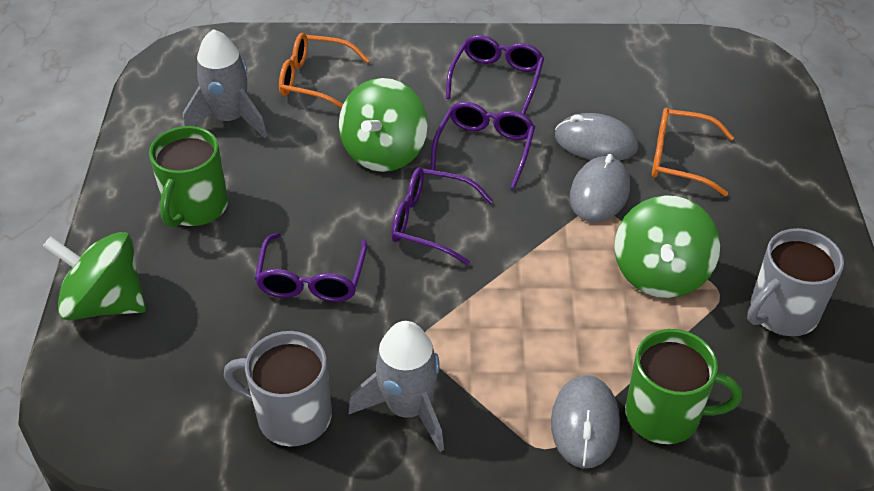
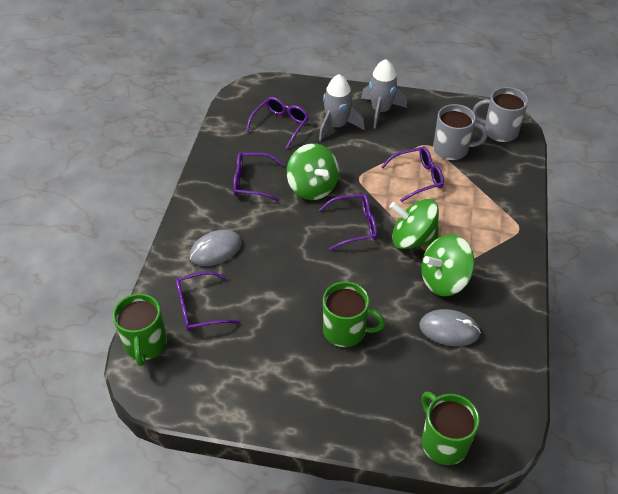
green mug: 2 -> 3
grey mouse: 3 -> 2
orange glasses: 2 -> 0
purple glasses: 4 -> 5

